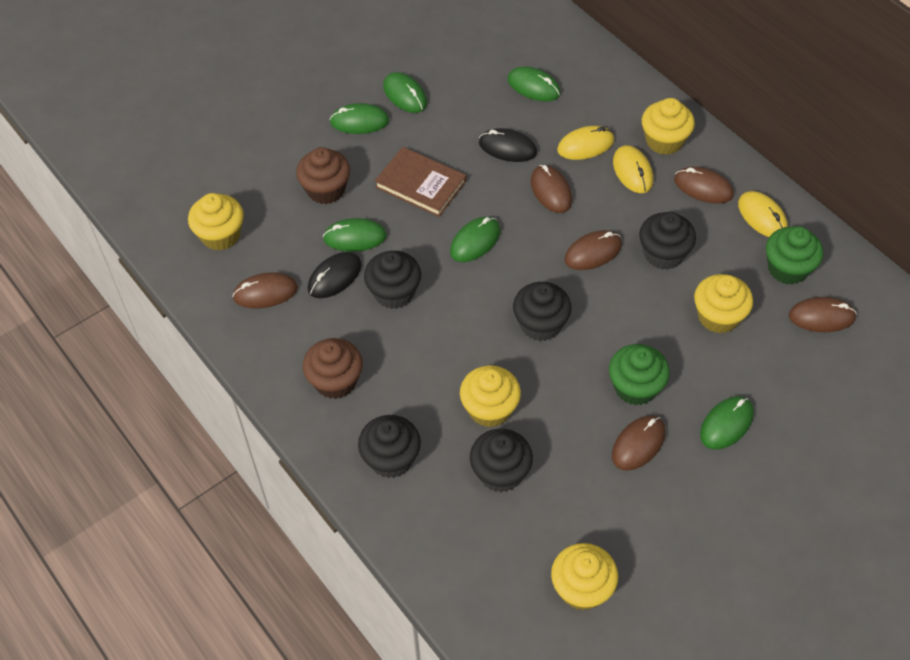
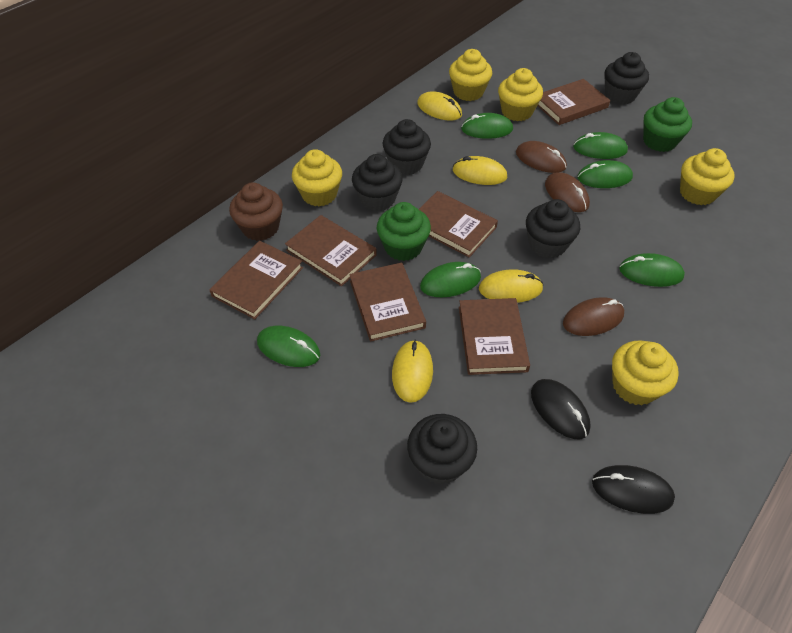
brown book: 1 -> 6
brown cupcake: 2 -> 1
brown mouse: 6 -> 3
yellow mouse: 3 -> 4

